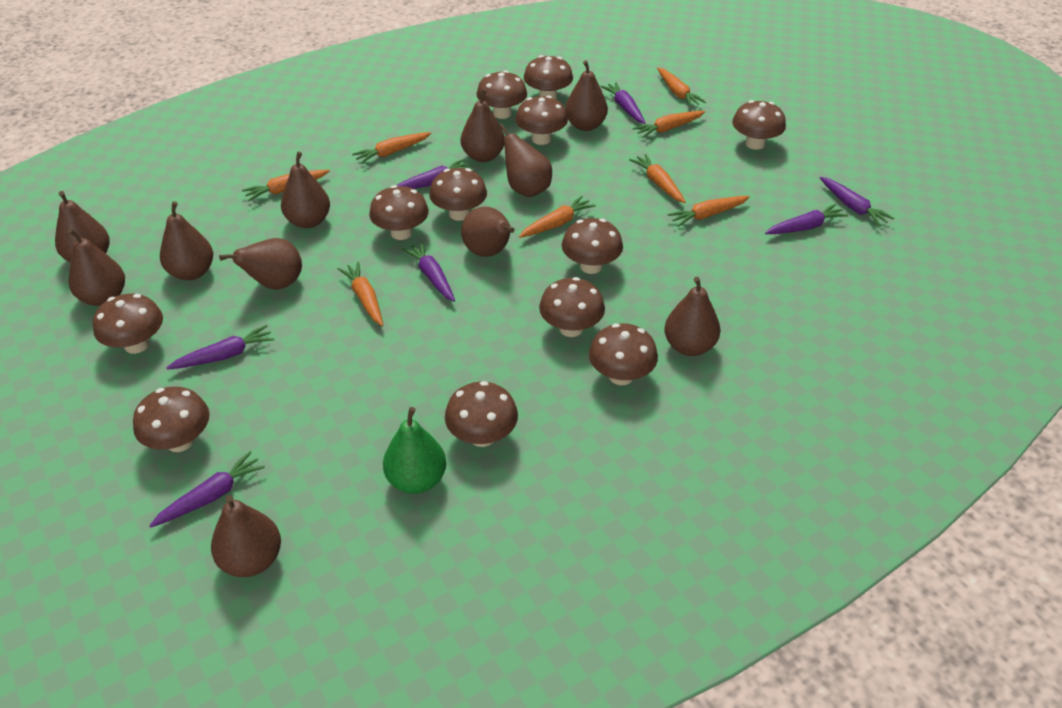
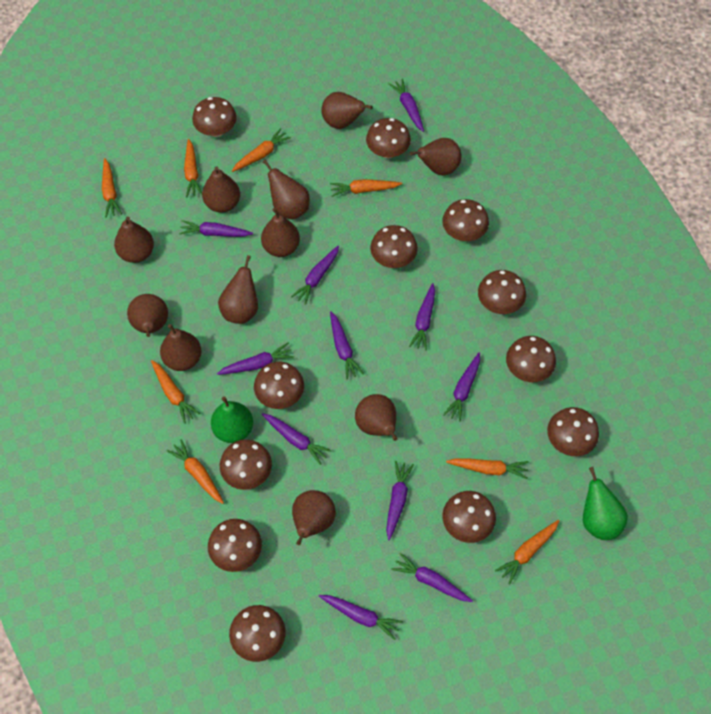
green pear: 1 -> 2
purple carrot: 7 -> 11

